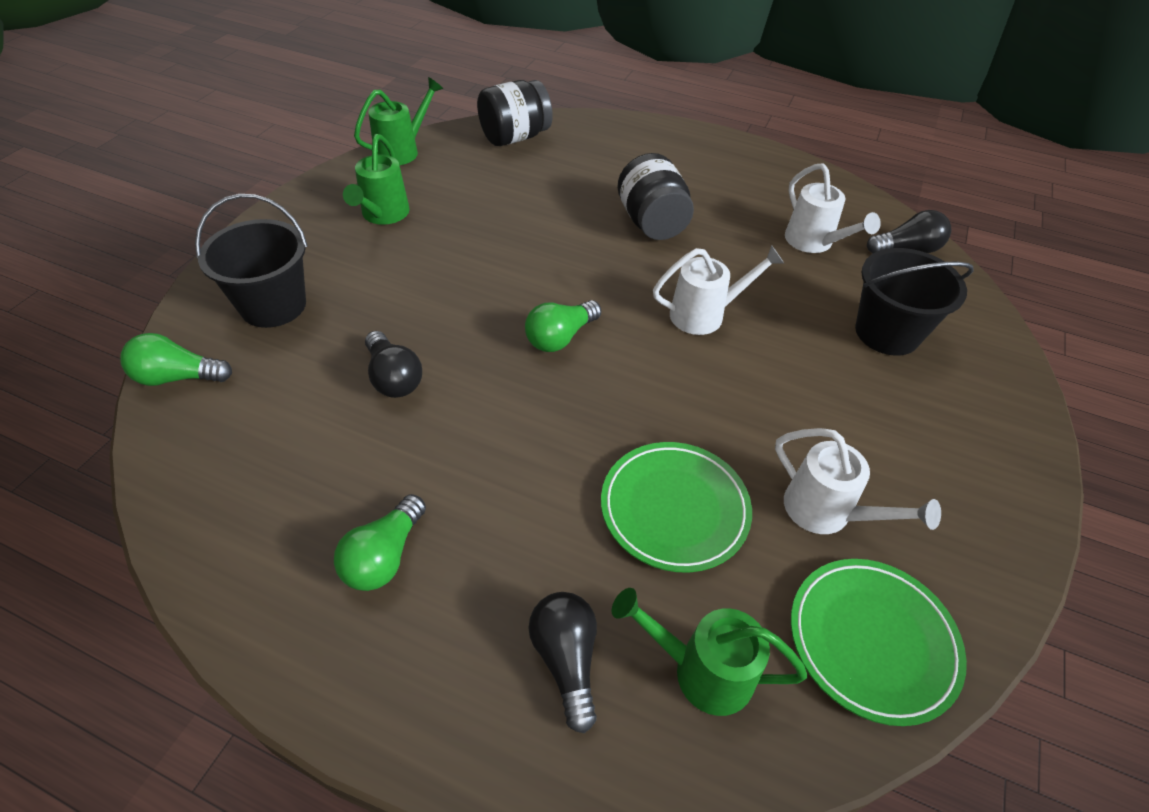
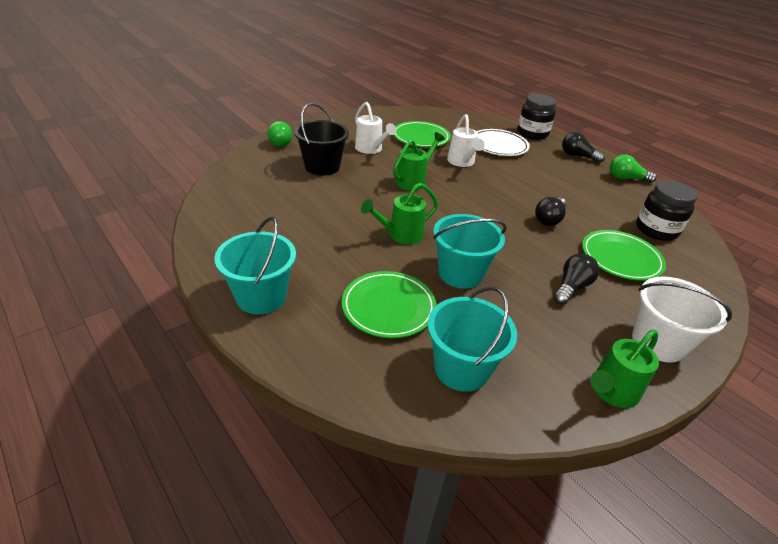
black bucket: 2 -> 1
green light bulb: 3 -> 2
green plate: 2 -> 3
turquoise bucket: 0 -> 3
white bucket: 0 -> 1
white plate: 0 -> 1
white watering can: 3 -> 2

